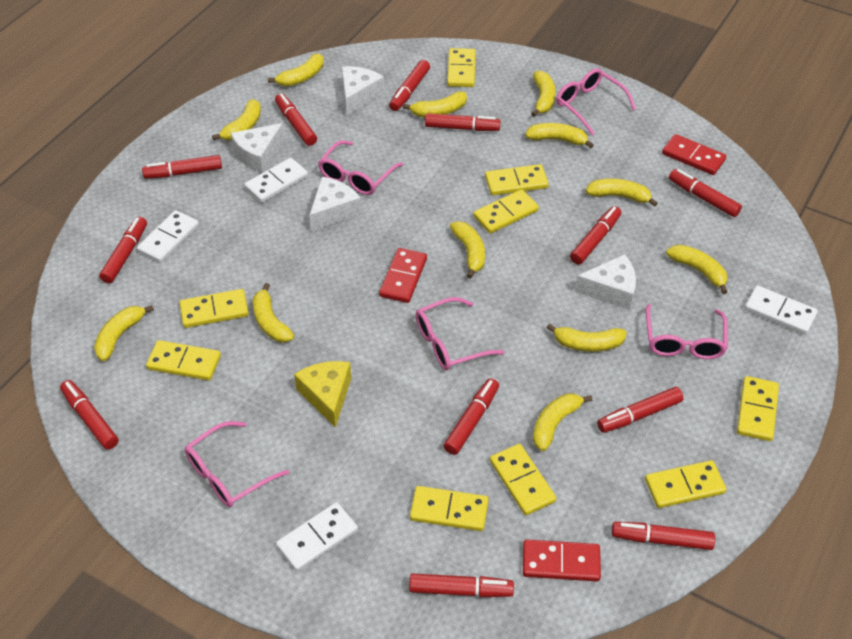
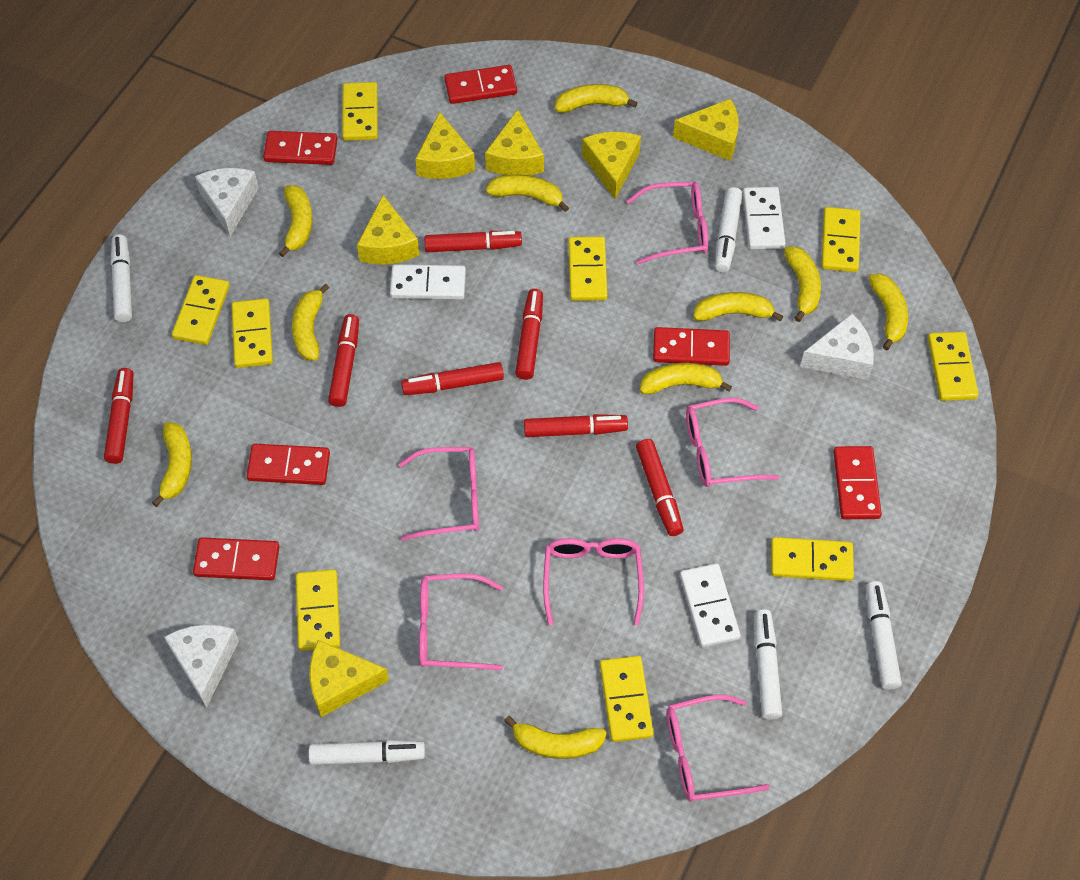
pink glasses: 5 -> 6
red domino: 3 -> 6
red marker: 12 -> 7
white cheese: 4 -> 3
white domino: 4 -> 3
white marker: 0 -> 5
yellow banana: 12 -> 10
yellow cheese: 1 -> 6

